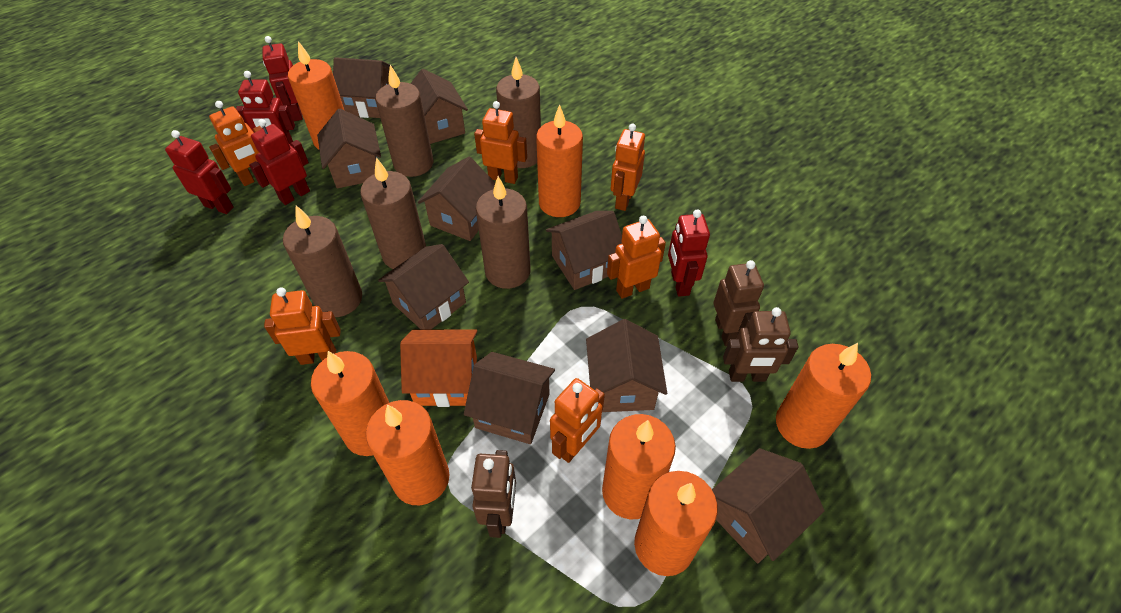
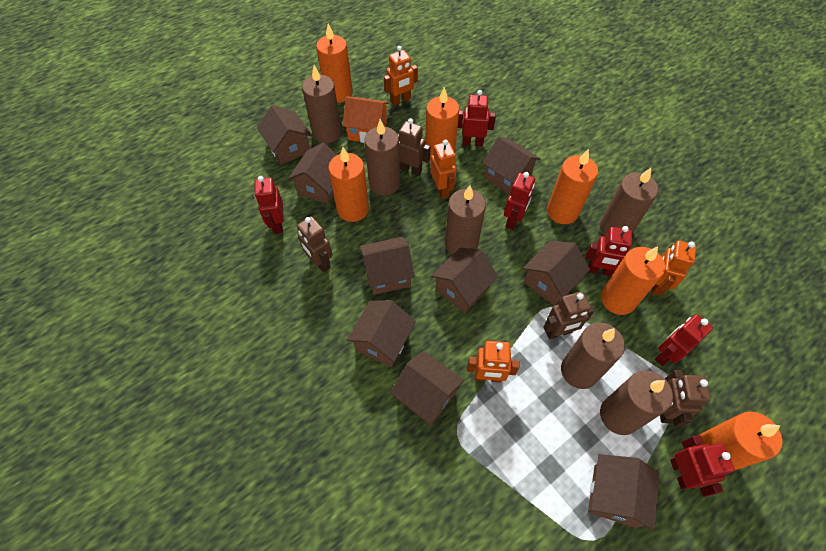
brown candle: 5 -> 6
brown robot: 3 -> 4
orange candle: 7 -> 6
orange robot: 6 -> 4
red robot: 5 -> 6

